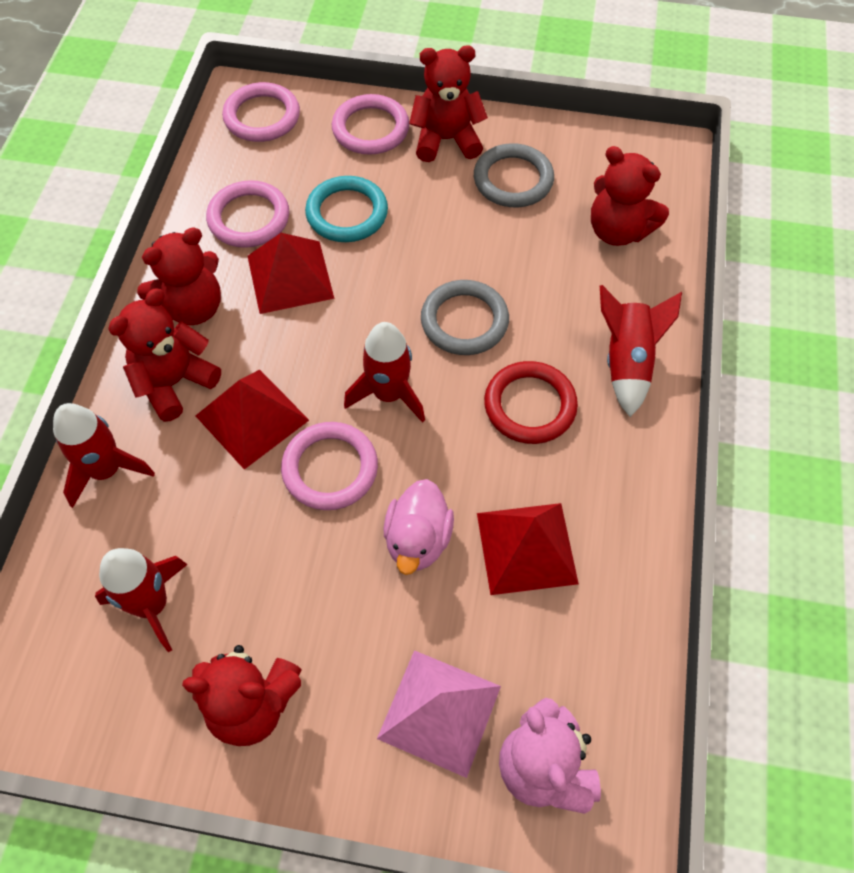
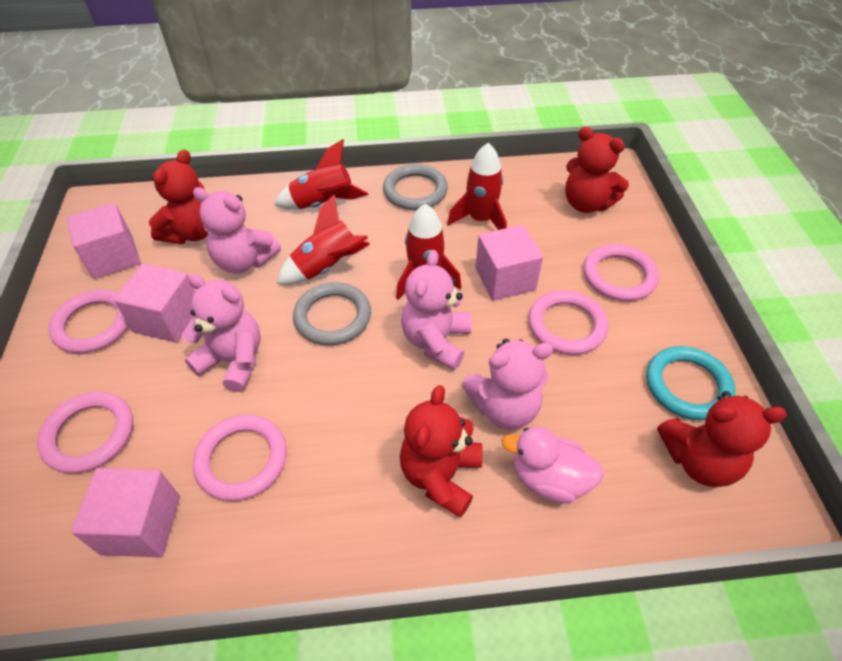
pink cube: 0 -> 4
pink pyramid: 1 -> 0
pink ring: 4 -> 5
pink teddy bear: 1 -> 4
red pyramid: 3 -> 0
red ring: 1 -> 0
red teddy bear: 5 -> 4

